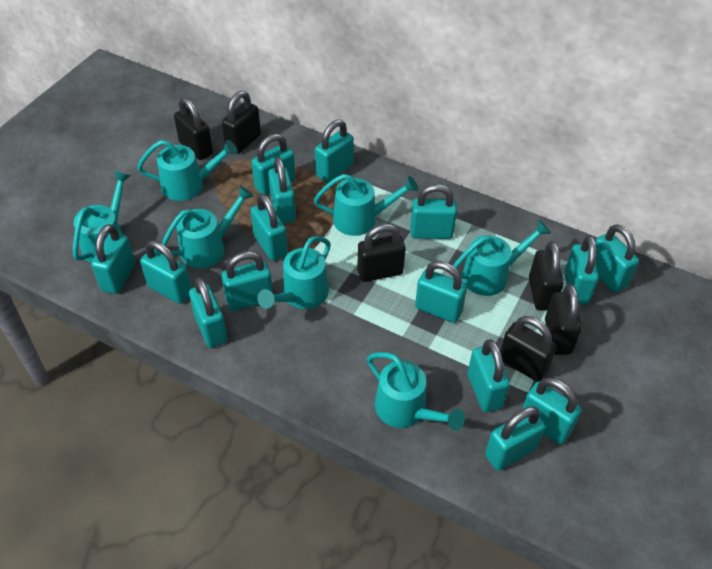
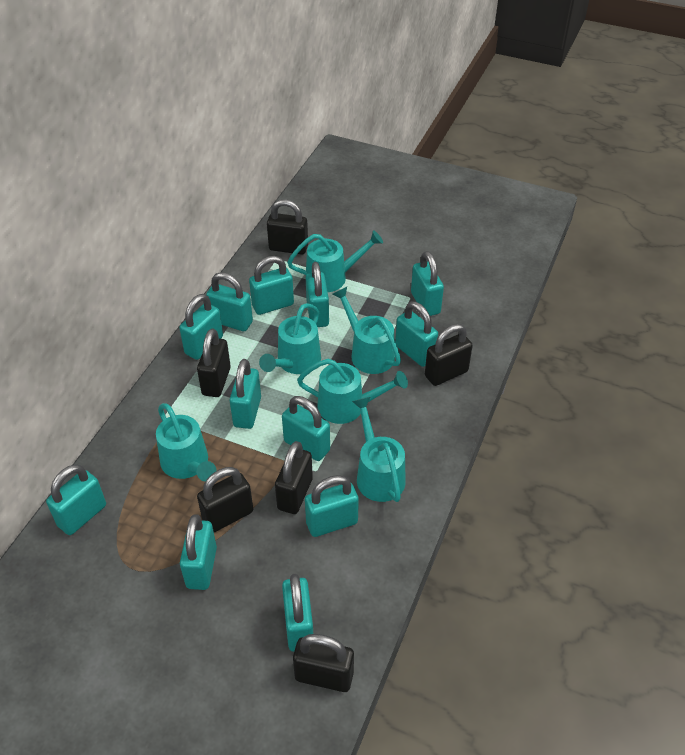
turquoise padlock: 15 -> 12
turquoise watering can: 7 -> 6

